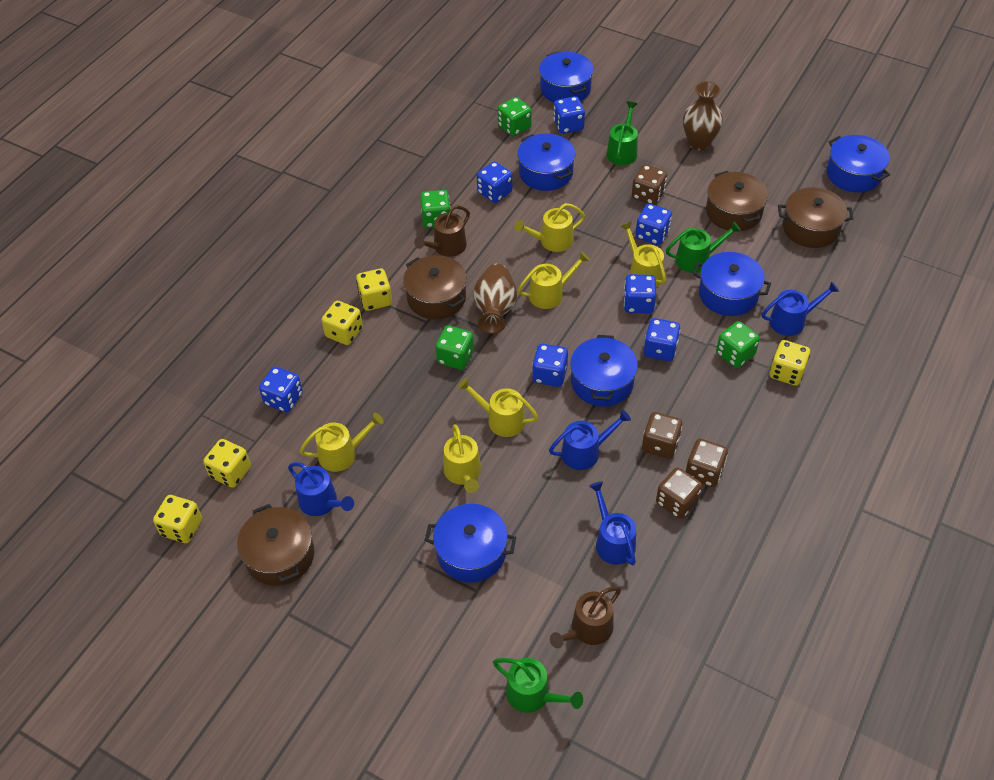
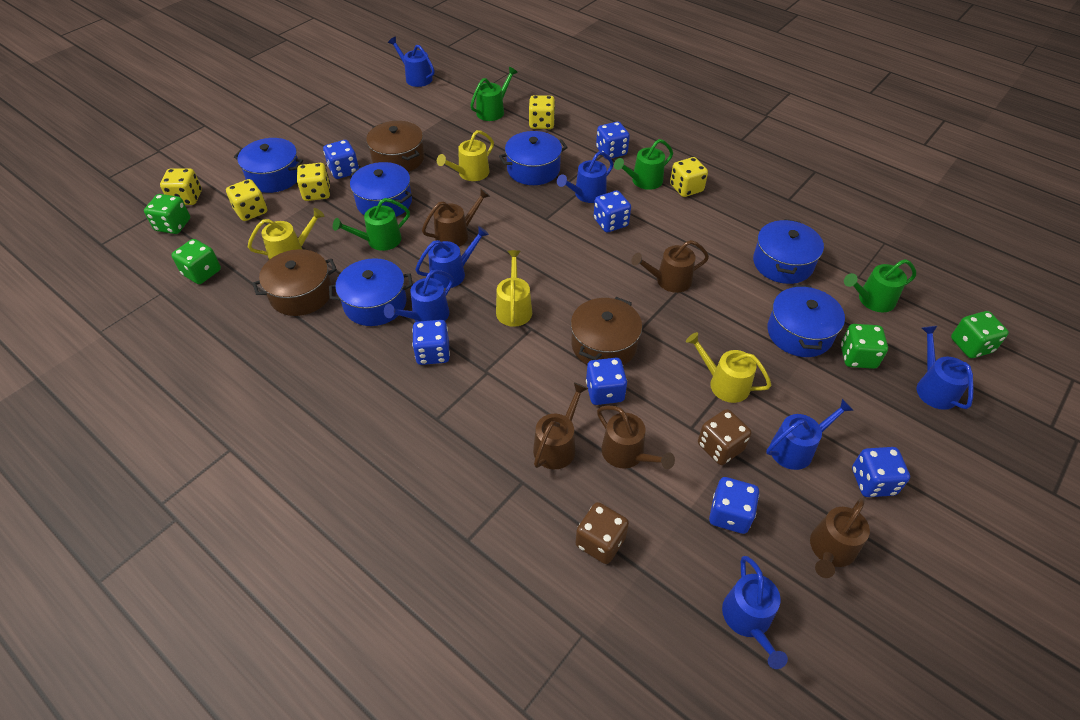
blue watering can: 4 -> 7
brown dice: 4 -> 2
brown pot: 4 -> 3
brown vase: 2 -> 0
brown watering can: 2 -> 5
green watering can: 3 -> 4
yellow watering can: 6 -> 4

